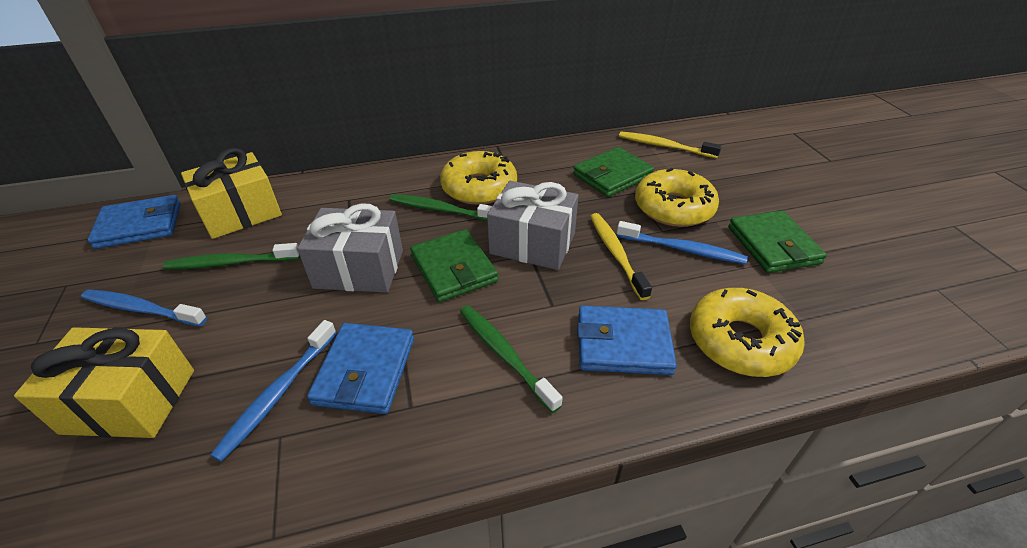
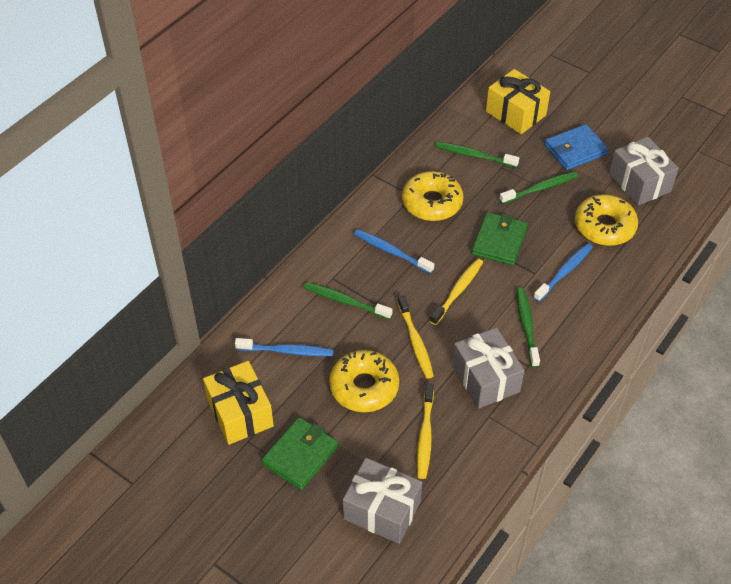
blue wallet: 3 -> 1
green toothbrush: 3 -> 4
green wallet: 3 -> 2
grey gift: 2 -> 3
yellow toothbrush: 2 -> 3

